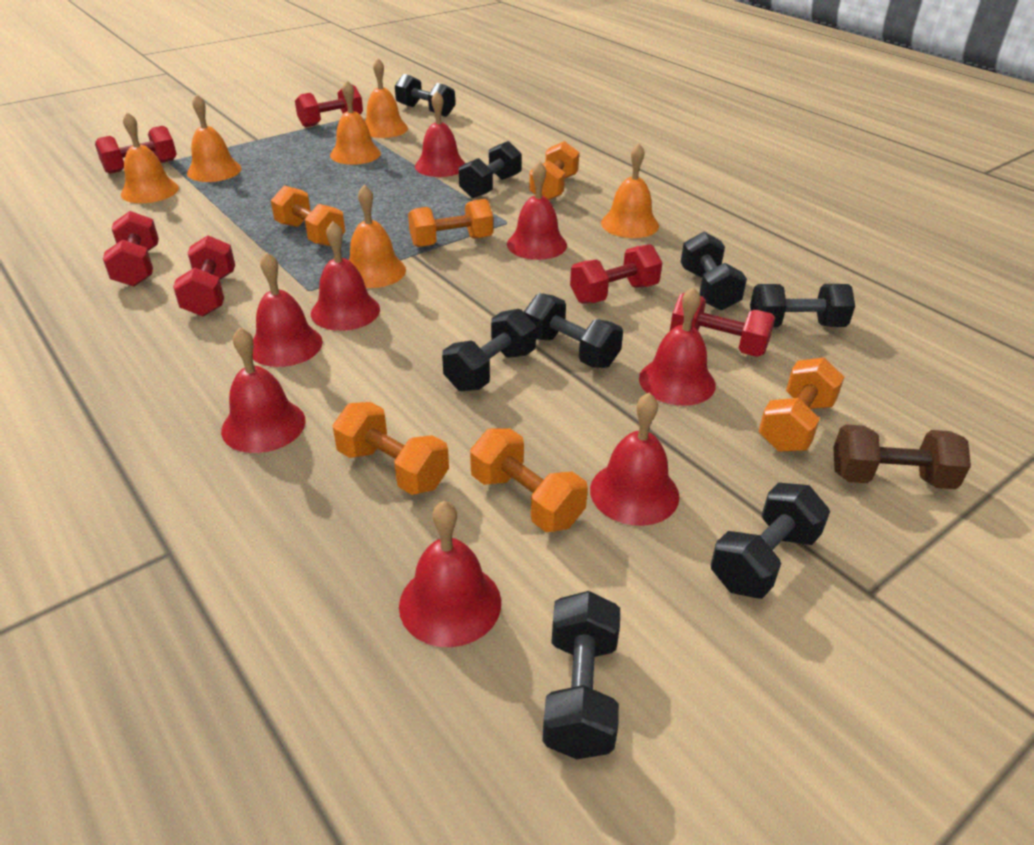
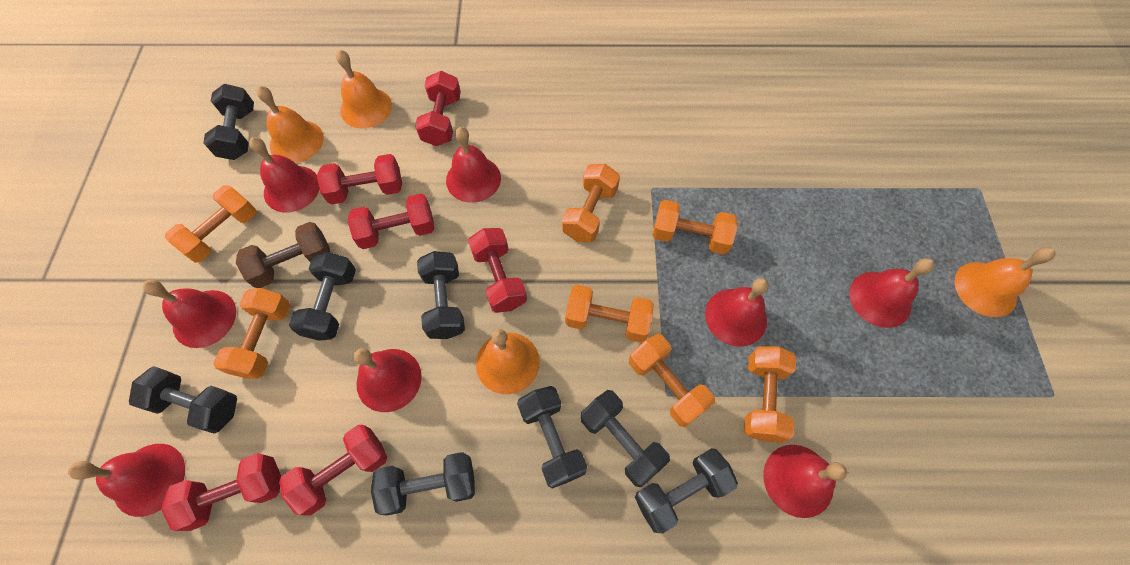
orange bell: 6 -> 4
orange dumbbell: 6 -> 7

